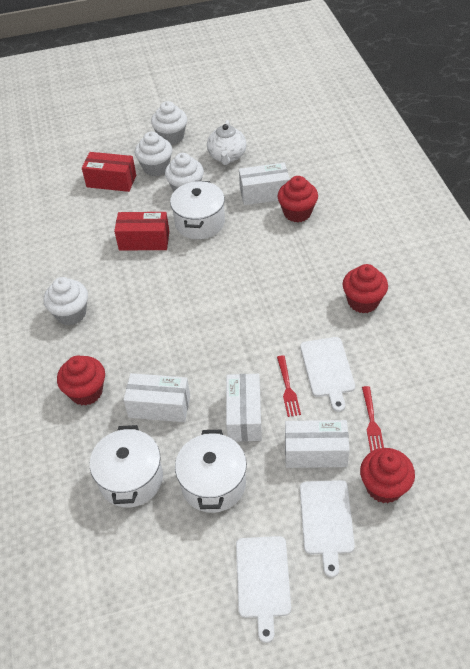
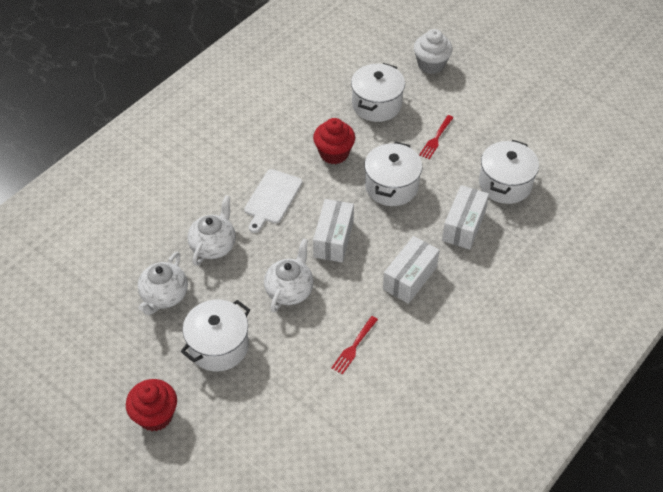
red box: 2 -> 0
red cupcake: 4 -> 2
white box: 4 -> 3
white cupcake: 4 -> 1
white cutting board: 3 -> 1
white pot: 3 -> 4
white teapot: 1 -> 3

